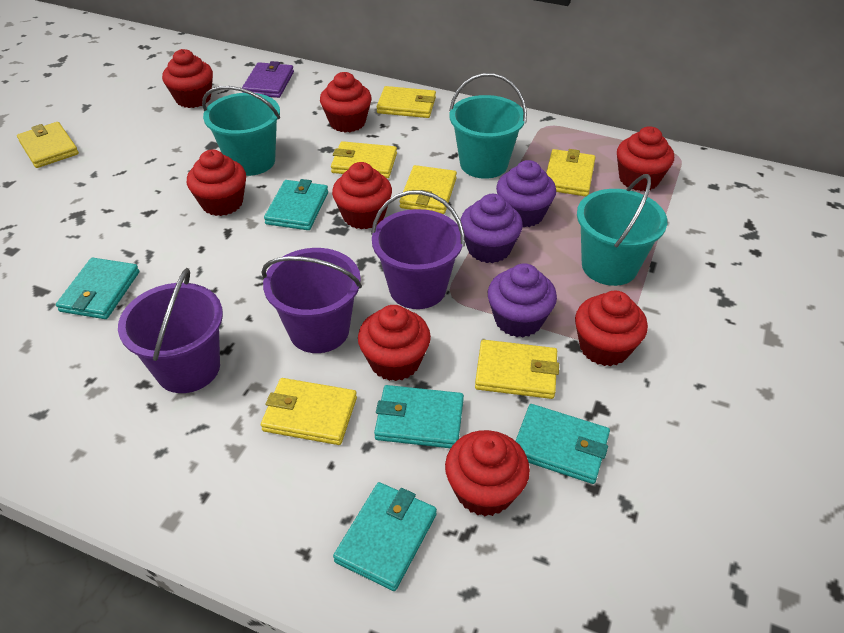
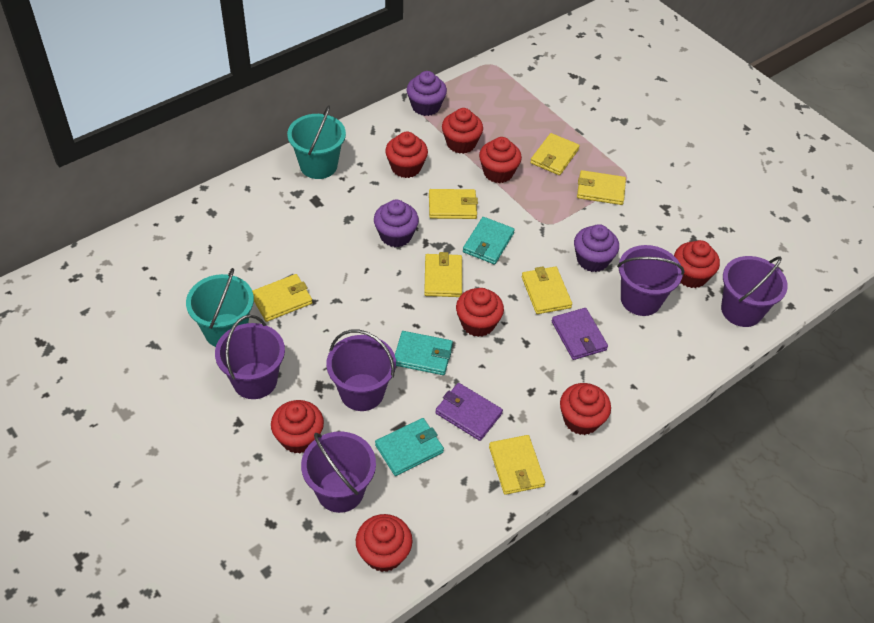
purple bucket: 3 -> 5
purple wallet: 1 -> 2
turquoise bucket: 3 -> 2
turquoise wallet: 5 -> 3

